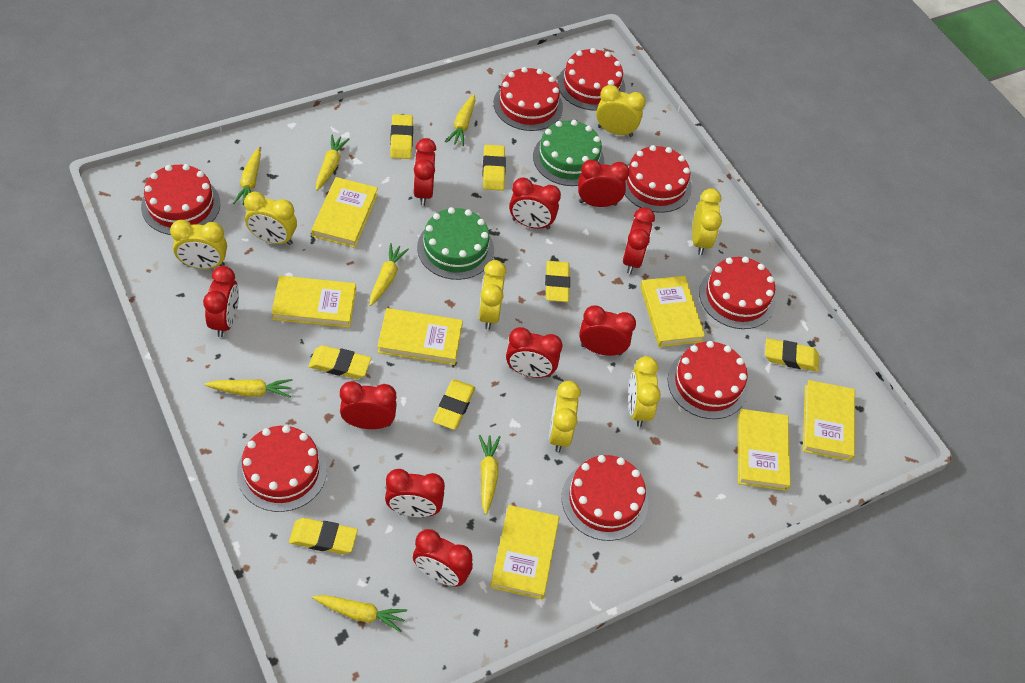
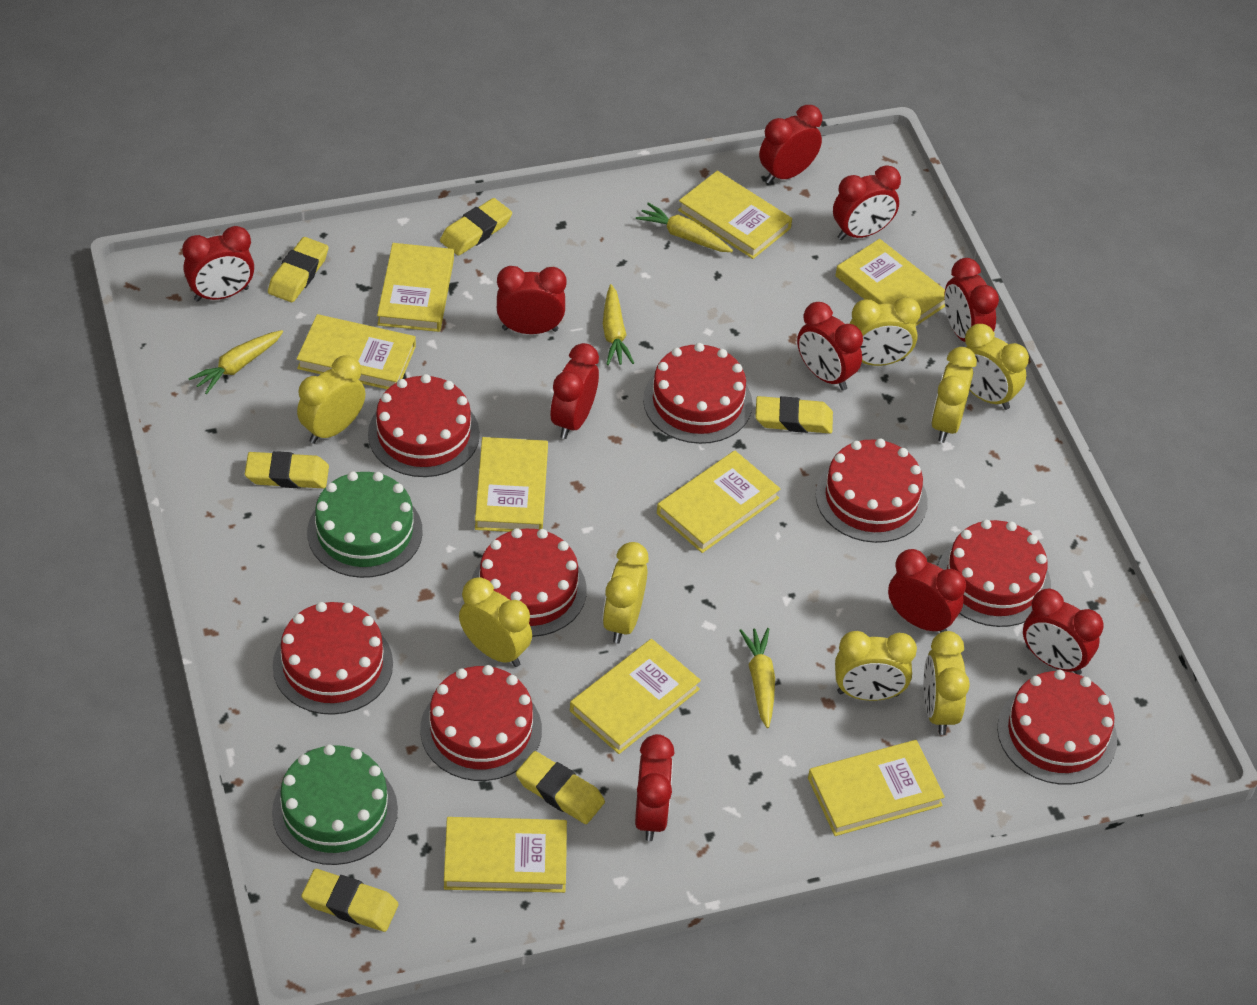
yellow book: 7 -> 9
yellow carrot: 7 -> 4
yellow clock: 7 -> 8
yellow eraser: 7 -> 6

